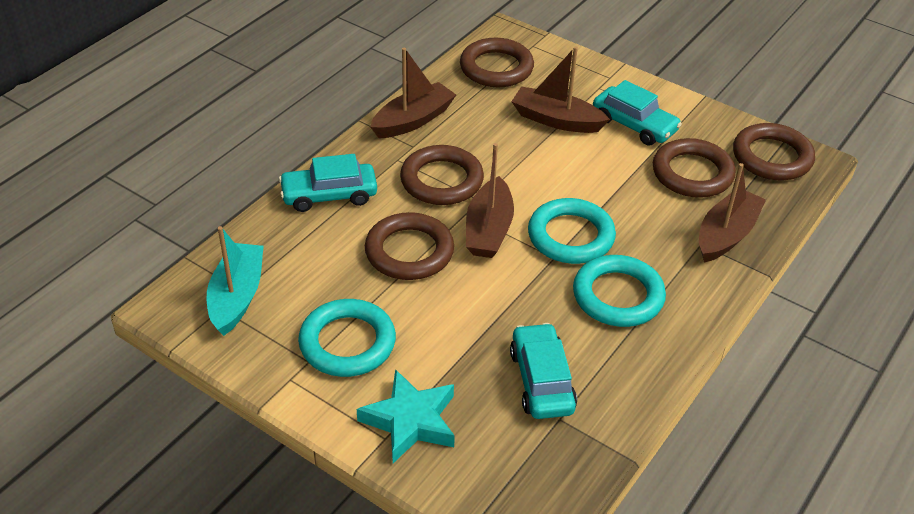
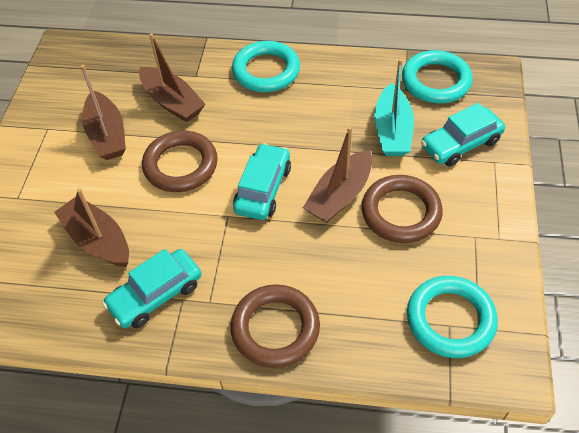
brown ring: 5 -> 3
turquoise star: 1 -> 0

